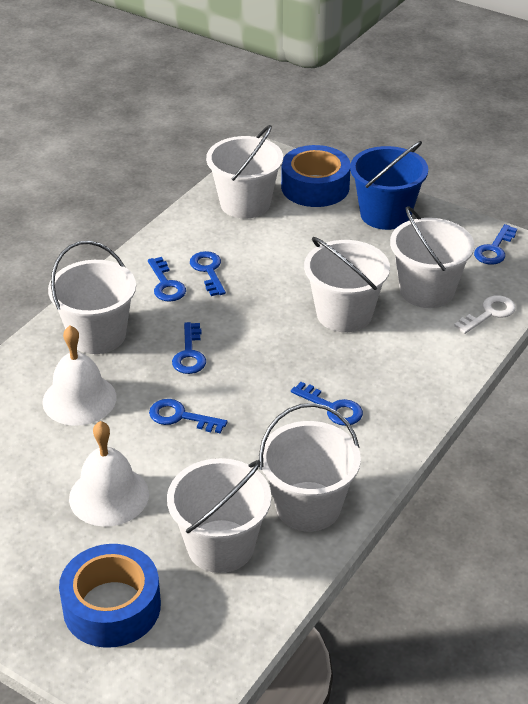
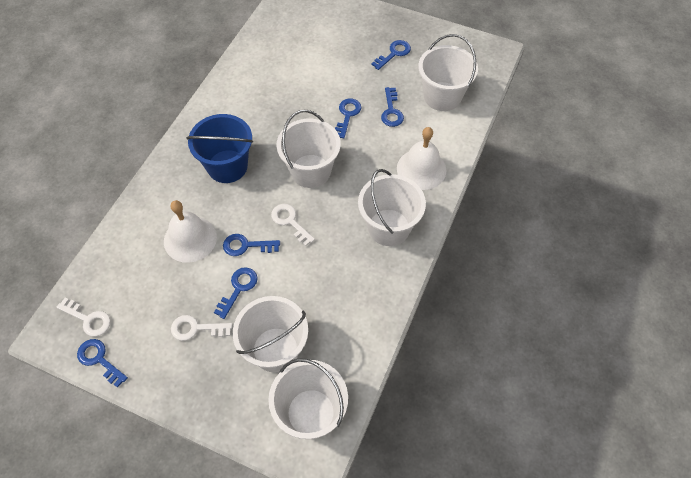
blue tape: 2 -> 0
white bucket: 6 -> 5
white key: 1 -> 3

